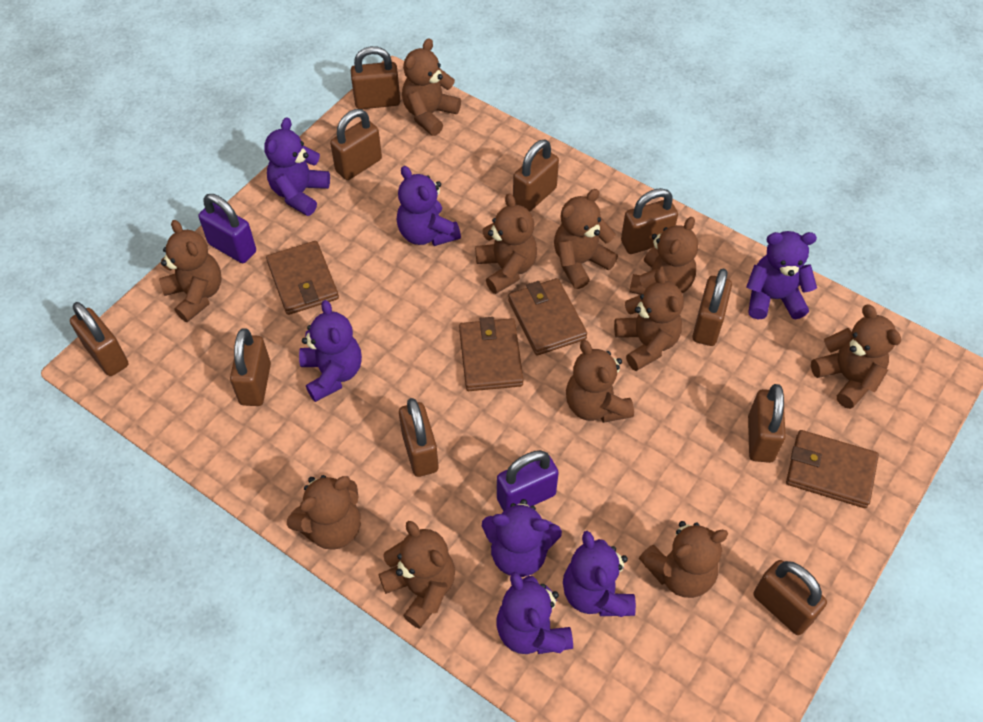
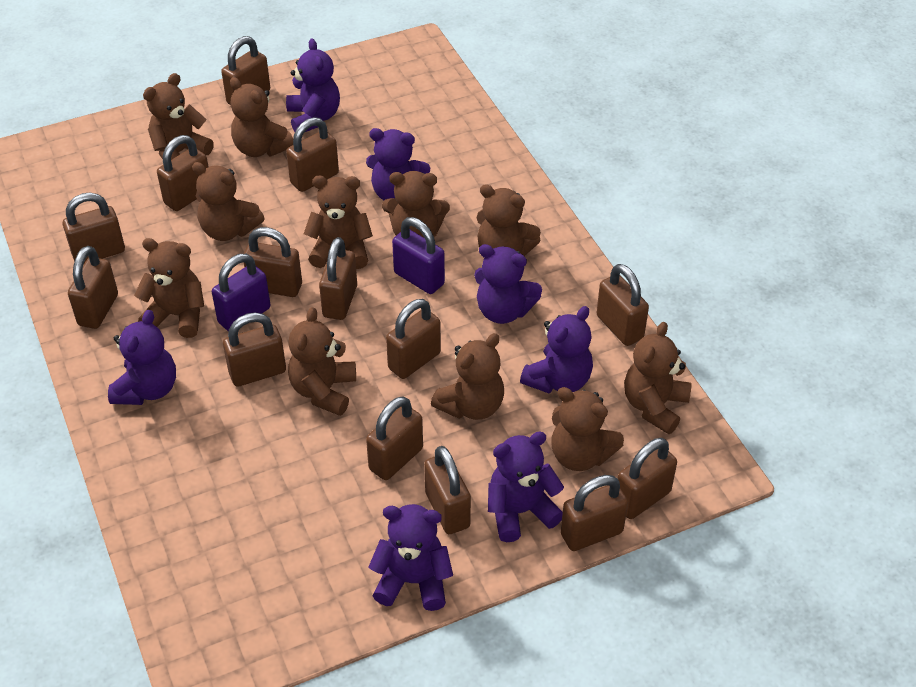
brown padlock: 10 -> 14
brown wallet: 4 -> 0

